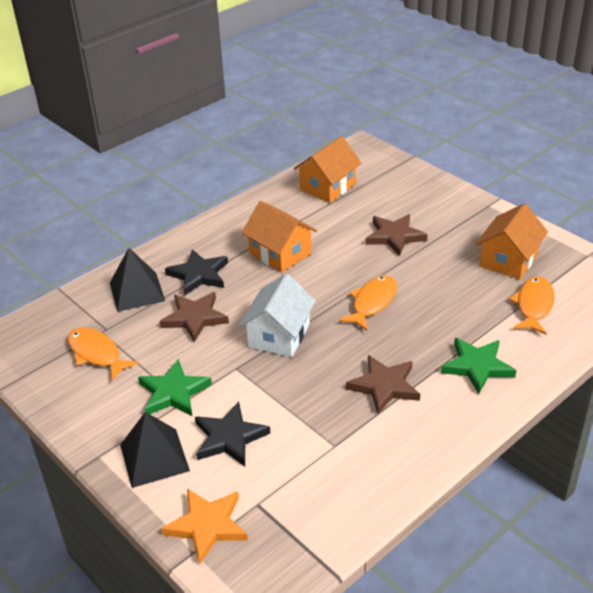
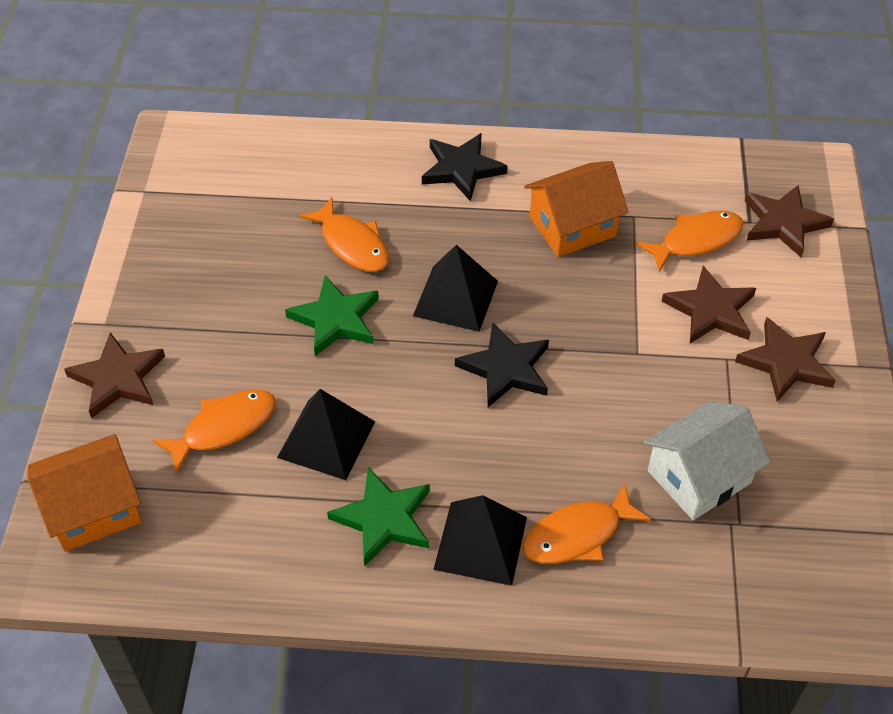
black pyramid: 2 -> 3
brown star: 3 -> 4
orange fish: 3 -> 4
orange house: 3 -> 2
orange star: 1 -> 0

